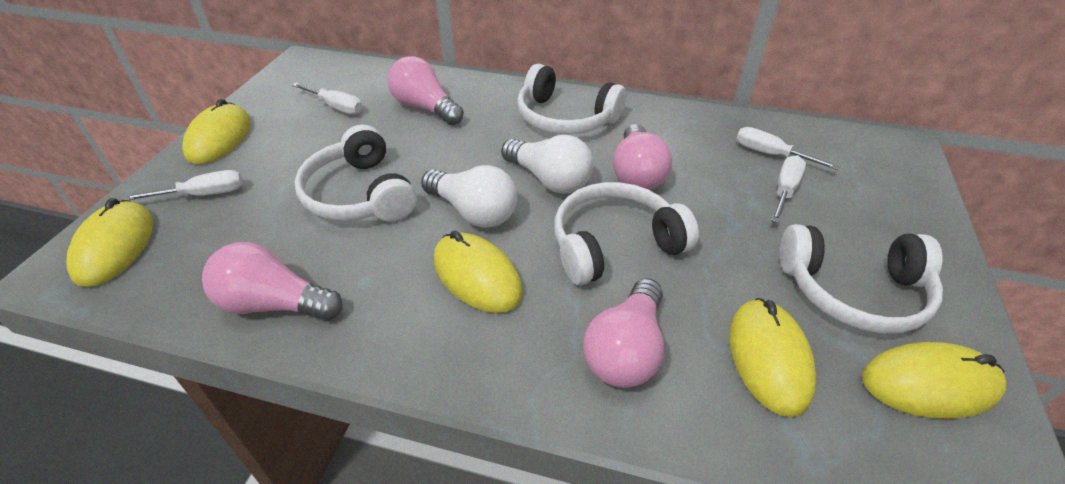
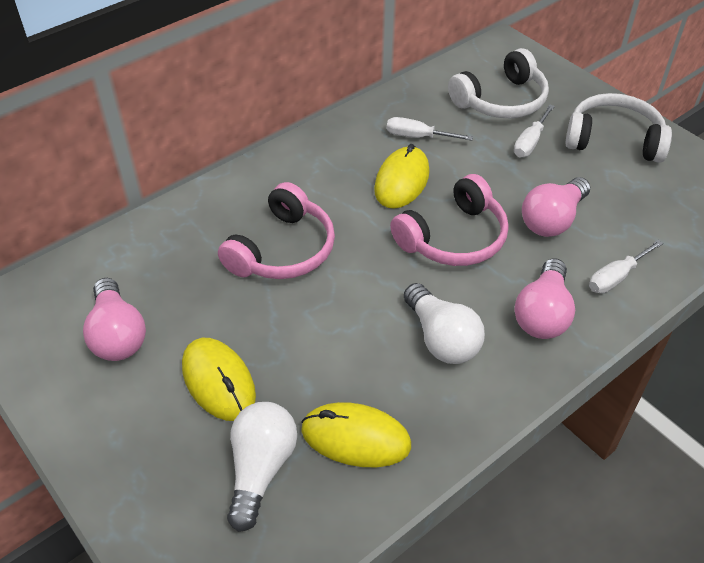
pink headphones: 0 -> 2
pink light bulb: 4 -> 3
white headphones: 4 -> 2
white screwdriver: 4 -> 3
yellow mouse: 5 -> 3

